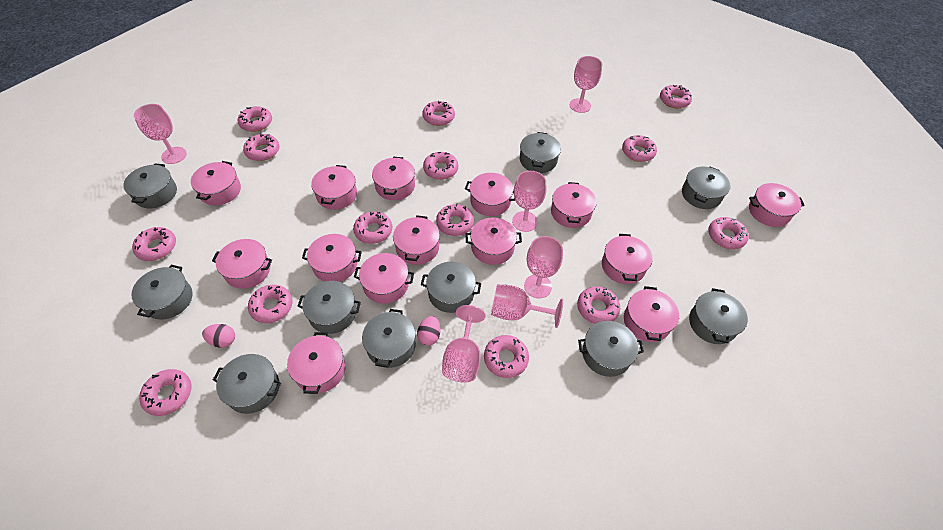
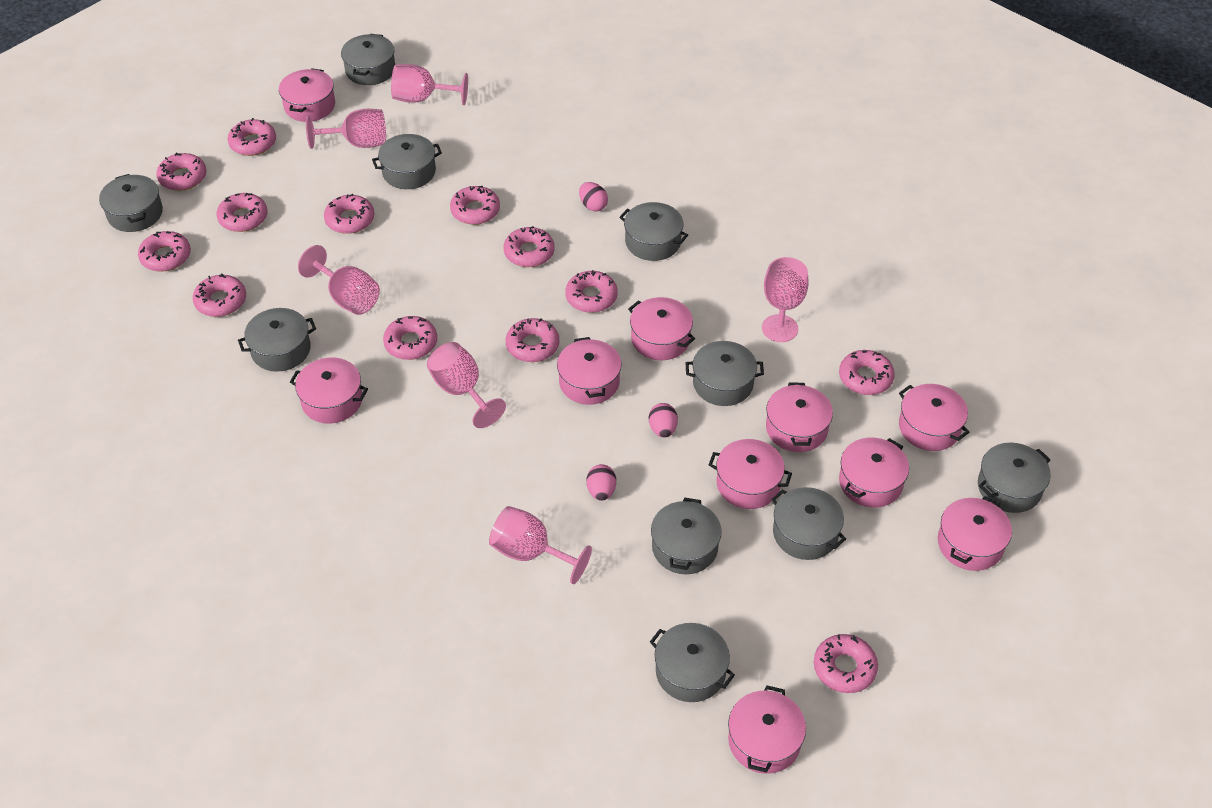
pink donut: 14 -> 13
pink egg: 2 -> 3
pink pot: 14 -> 10

